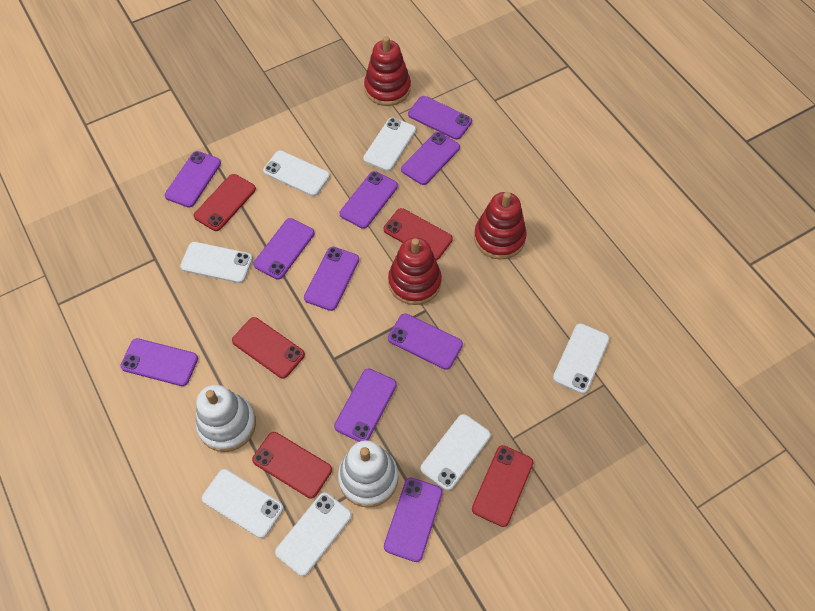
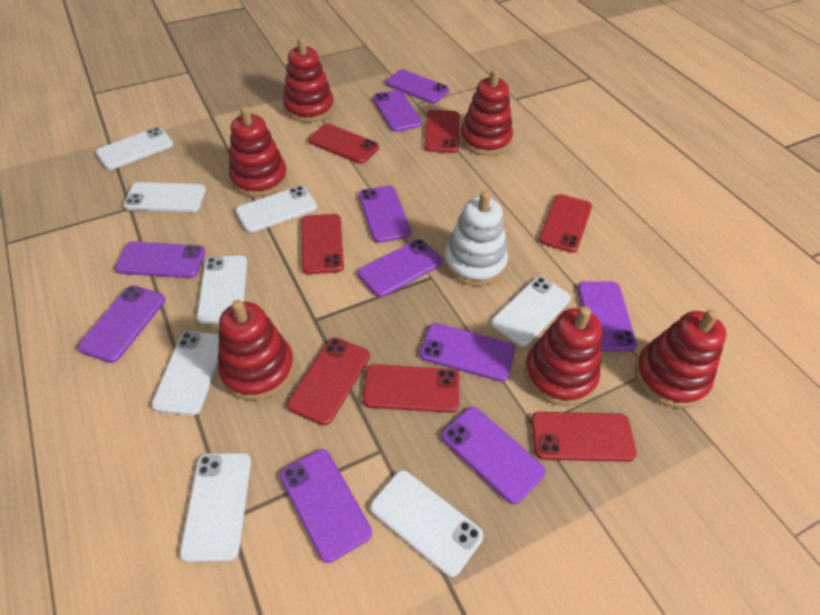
red phone: 5 -> 7
red stacking toy: 3 -> 6
white phone: 7 -> 8
white stacking toy: 2 -> 1

